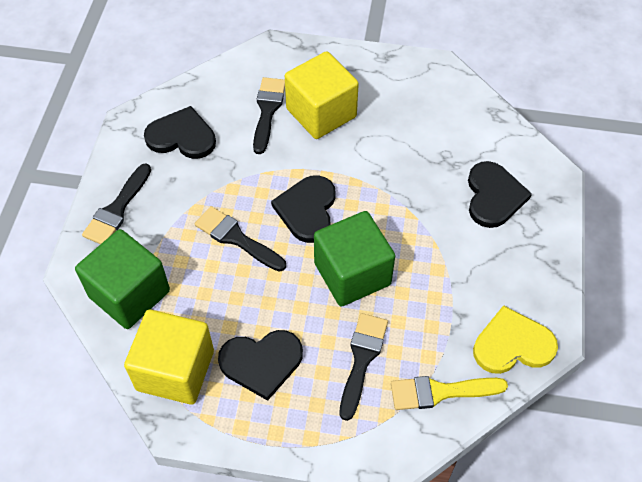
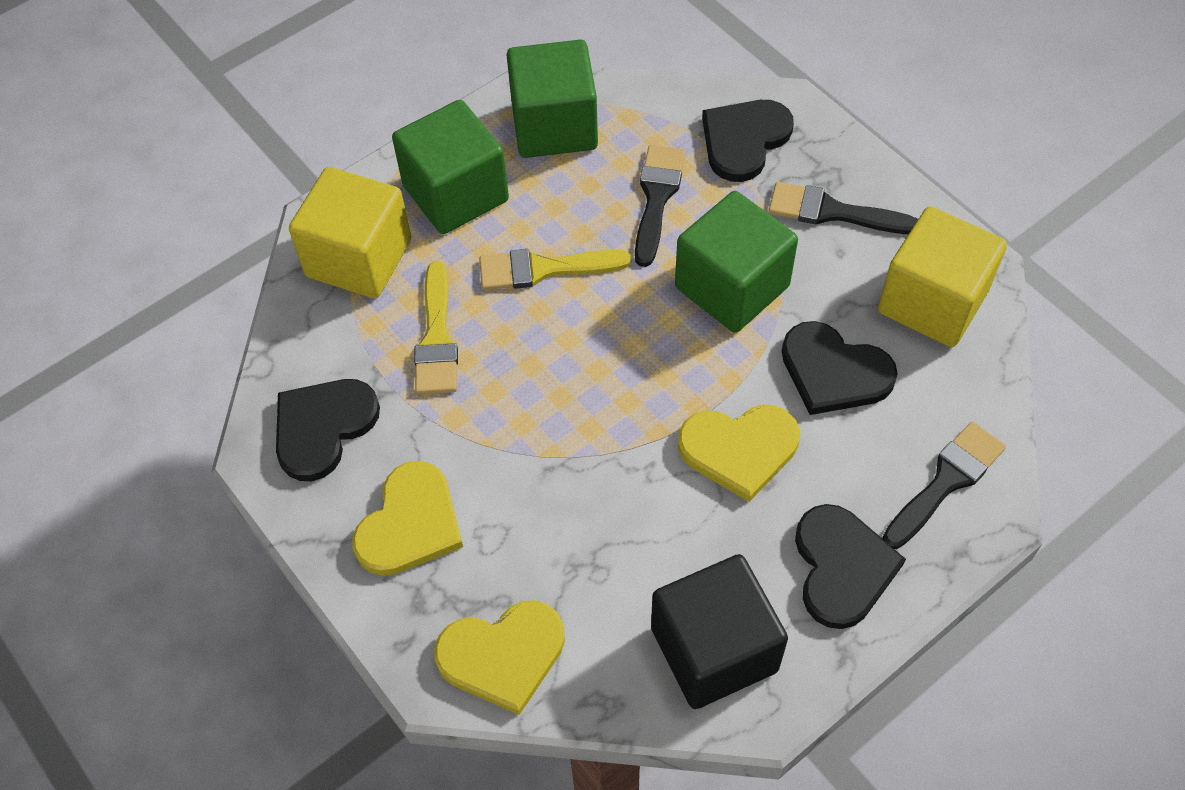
black brush: 4 -> 3
black cube: 0 -> 1
green cube: 2 -> 3
yellow brush: 1 -> 2
yellow heart: 1 -> 3

